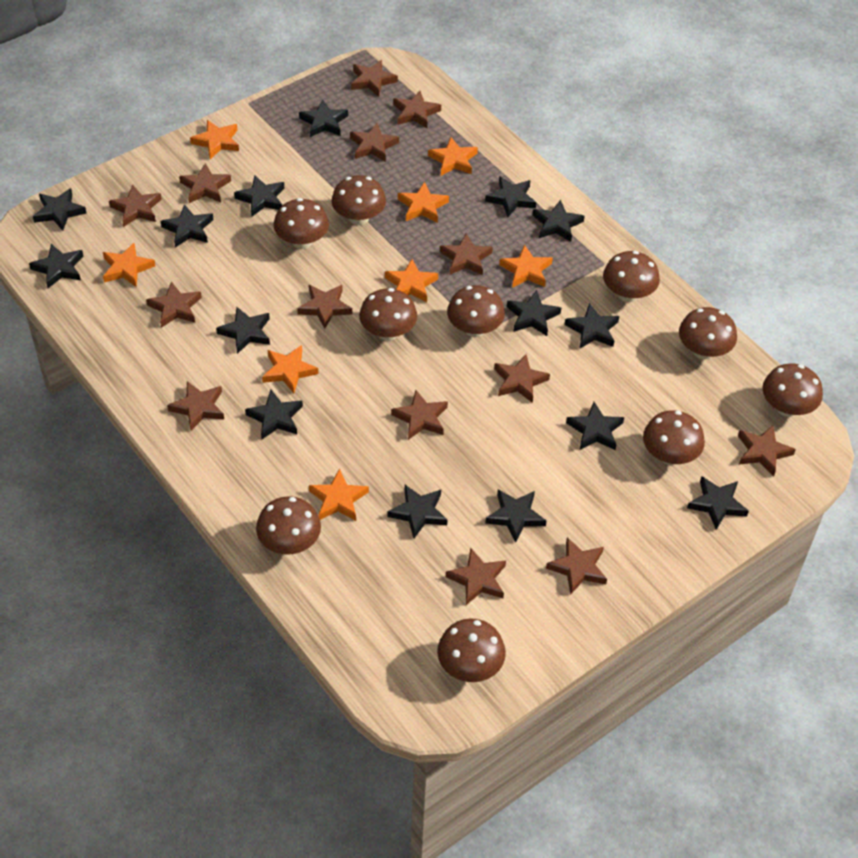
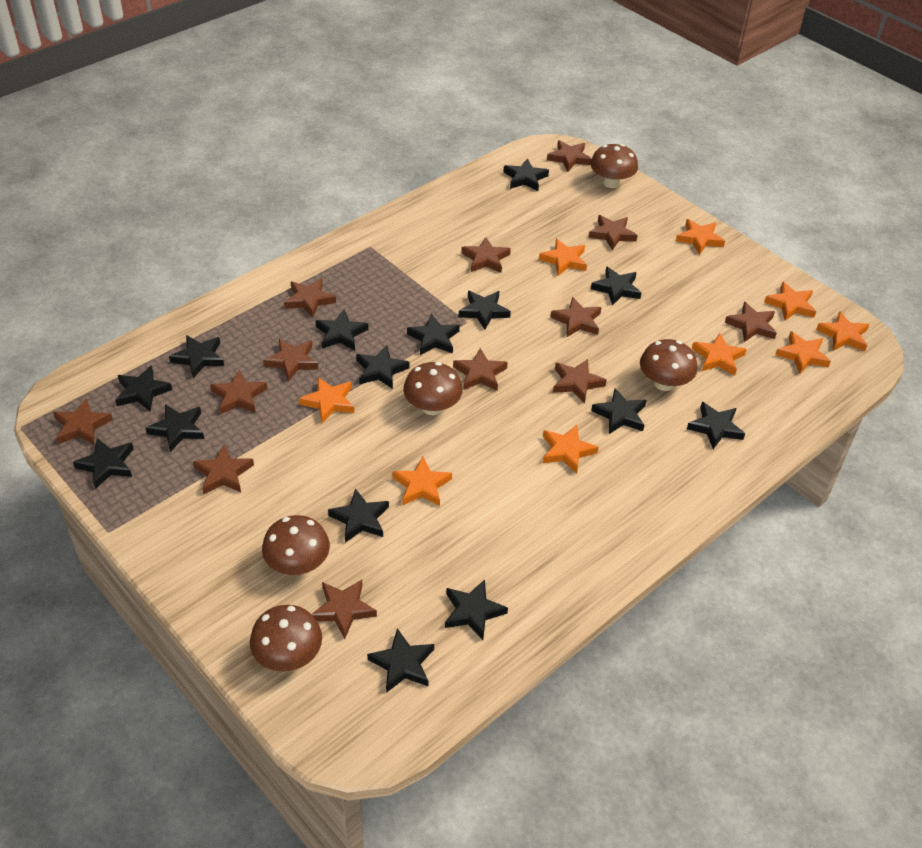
brown mushroom: 10 -> 5
brown star: 14 -> 13
orange star: 8 -> 9

